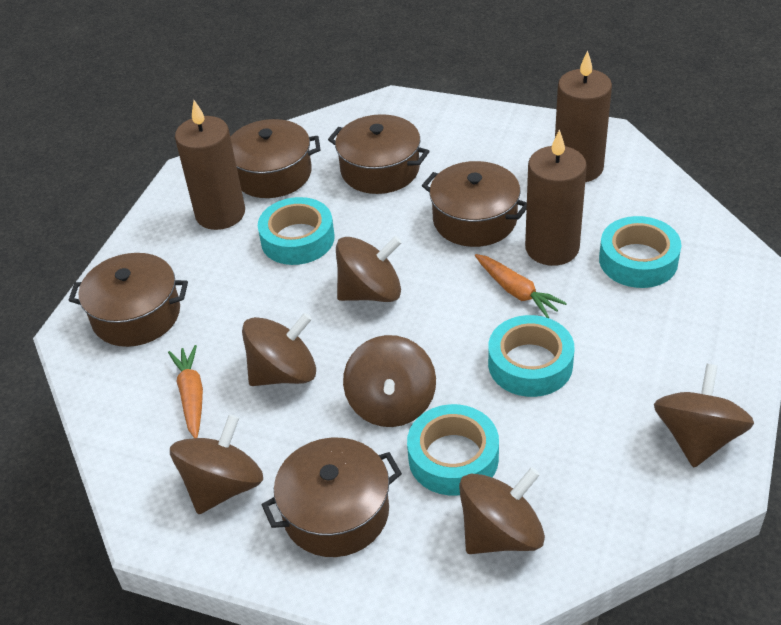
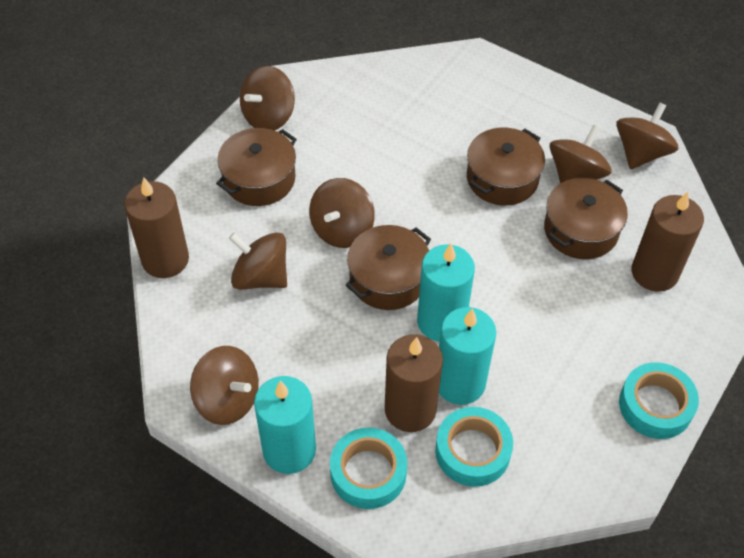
brown pot: 5 -> 4
orange carrot: 2 -> 0
turquoise candle: 0 -> 3
turquoise tape: 4 -> 3

